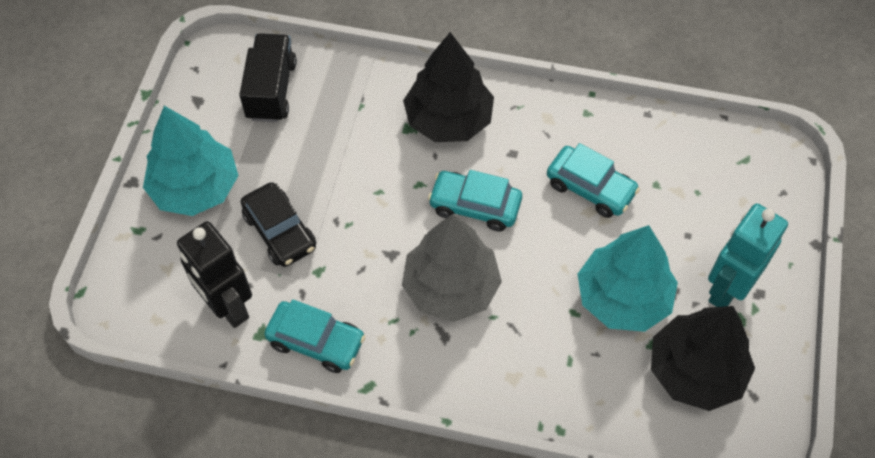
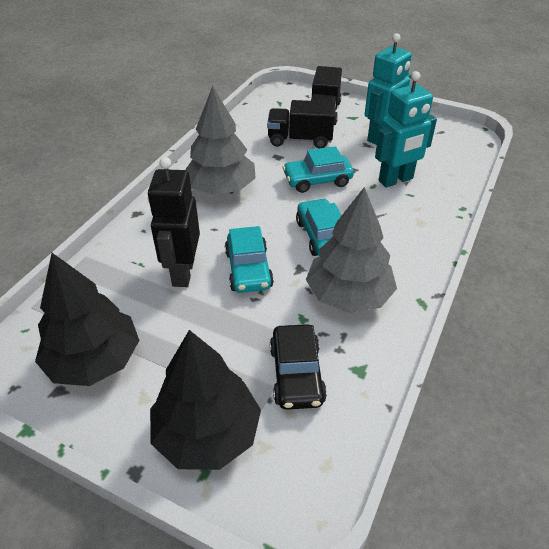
black truck: 1 -> 2
grey tree: 1 -> 2
turquoise robot: 1 -> 2
turquoise tree: 2 -> 0

